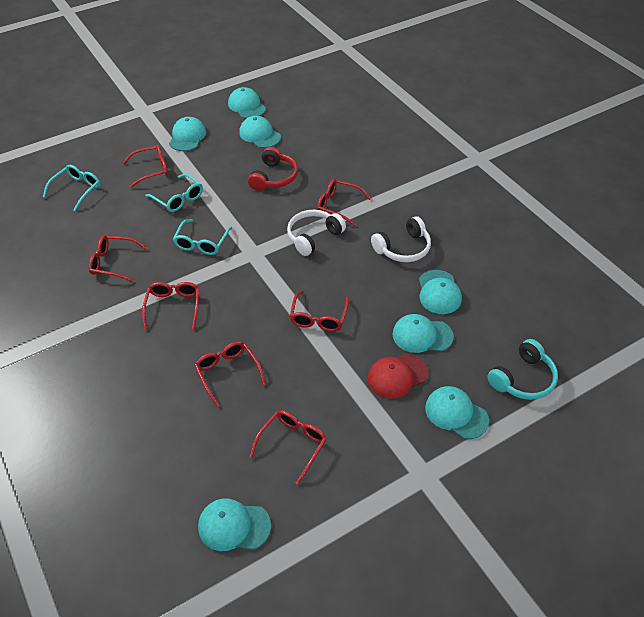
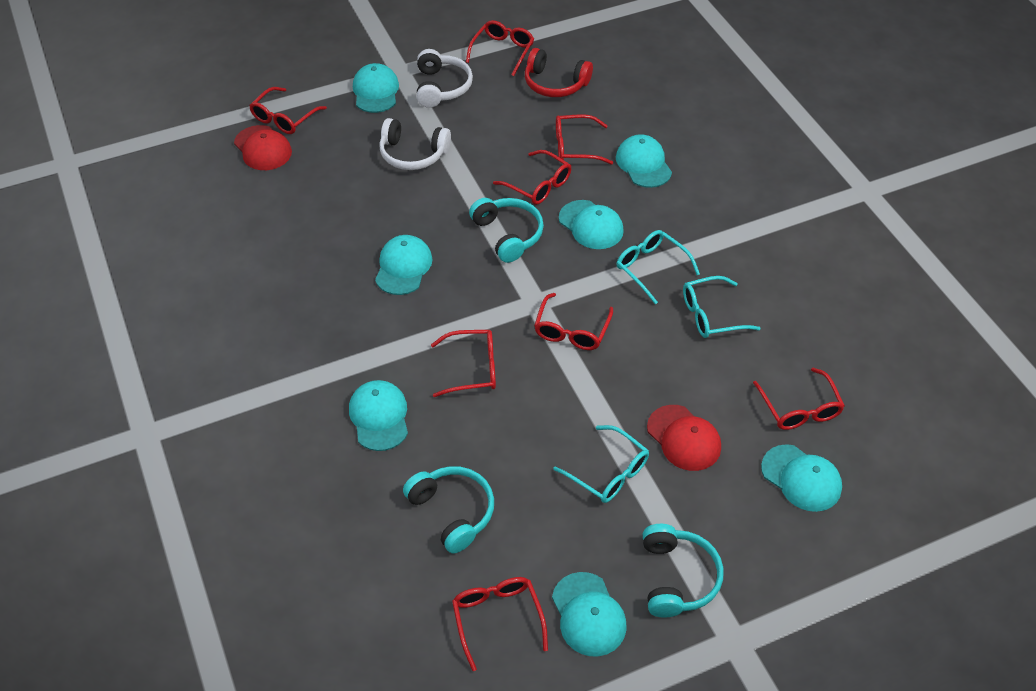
red cap: 1 -> 2
red glasses: 7 -> 8
turquoise headphones: 1 -> 3

